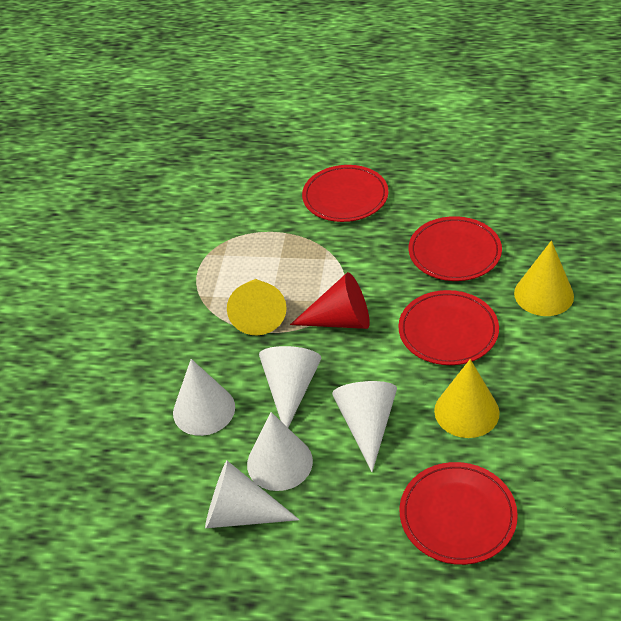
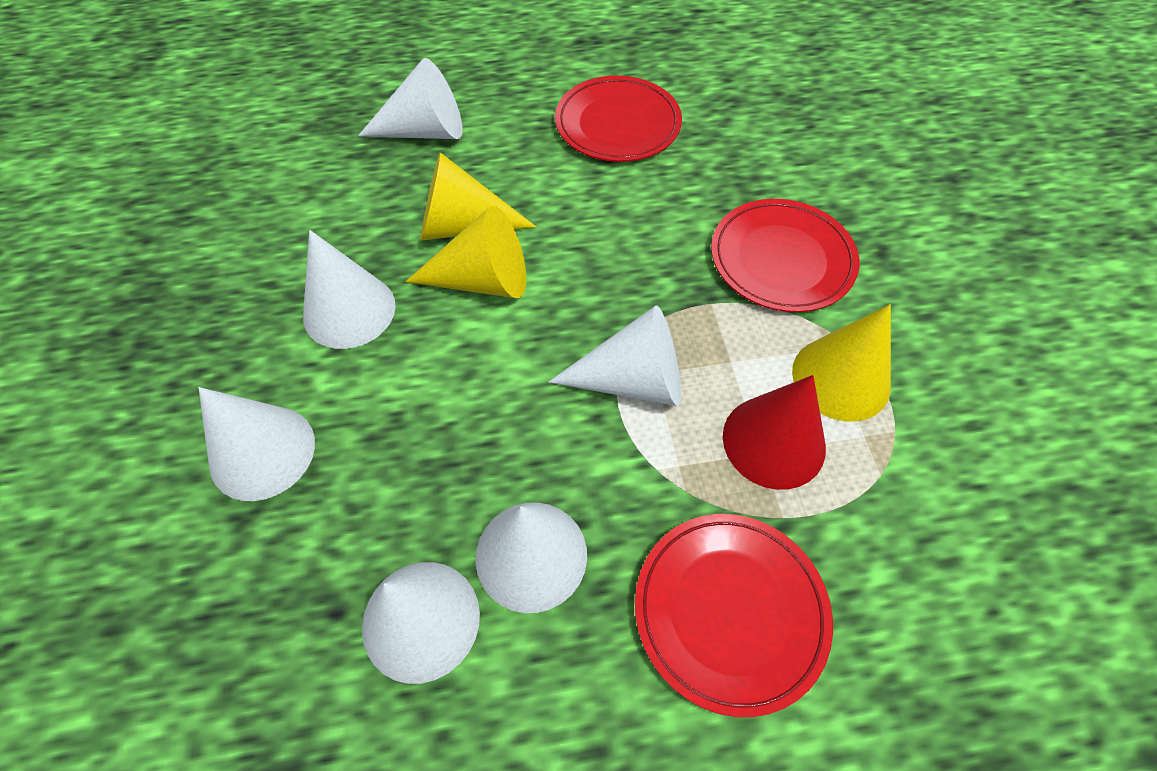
red plate: 4 -> 3
white cone: 5 -> 6

